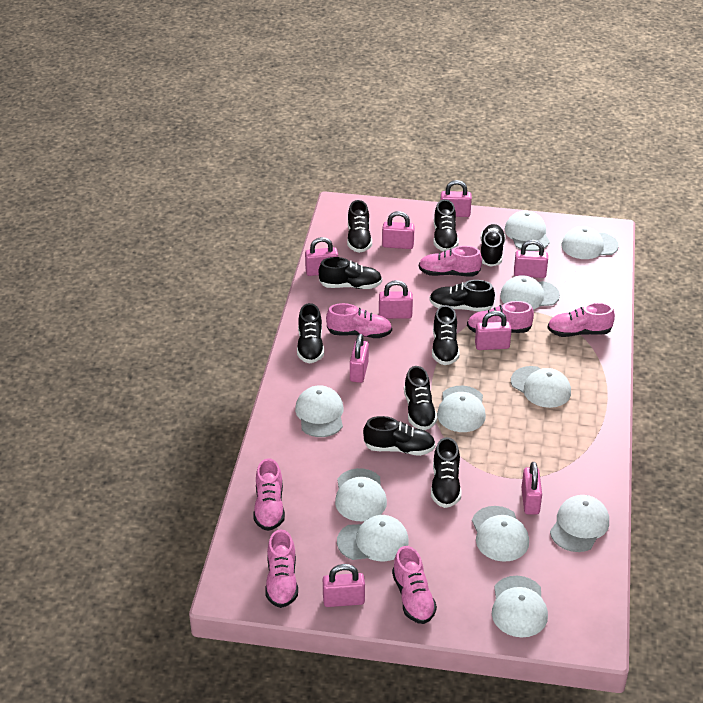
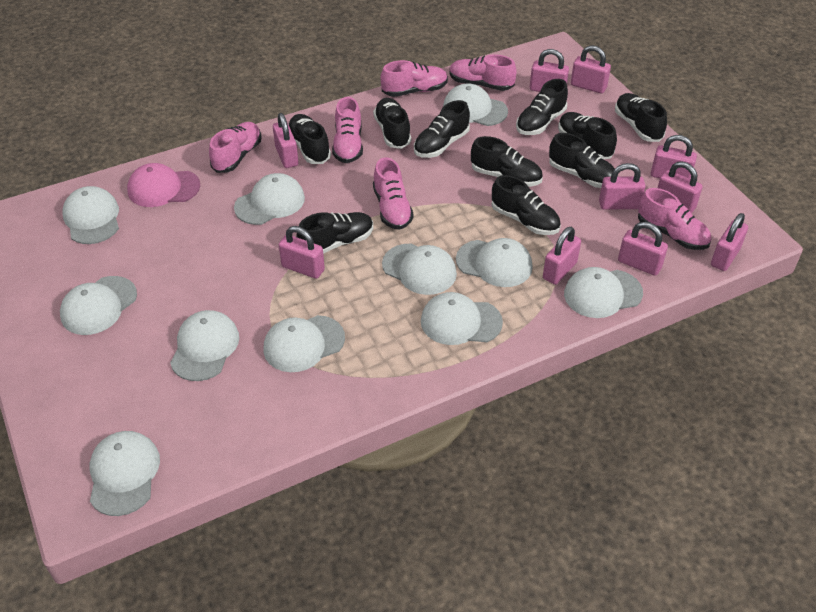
pink cap: 0 -> 1
pink padlock: 9 -> 10
pink shoe: 7 -> 6

